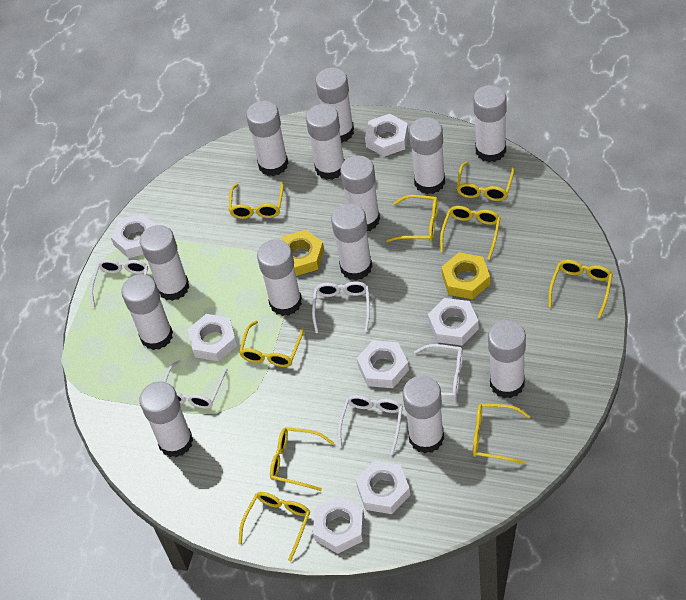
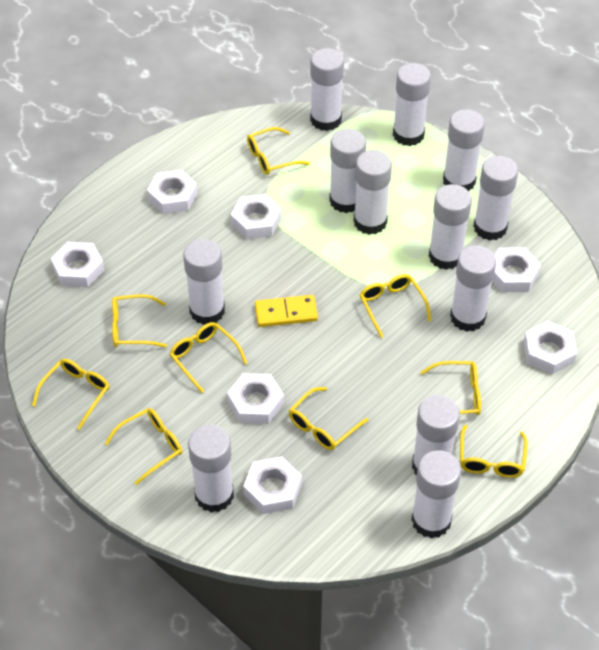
white glasses: 5 -> 0
white glue stick: 13 -> 12
yellow domino: 0 -> 1
yellow nut: 2 -> 0

